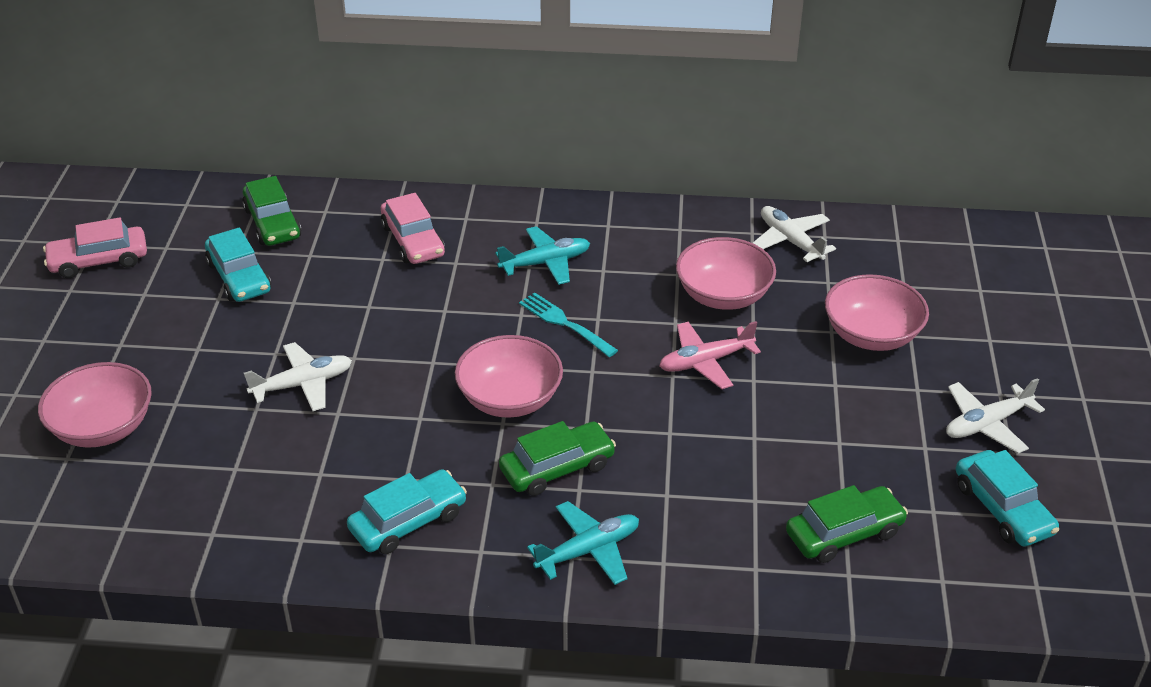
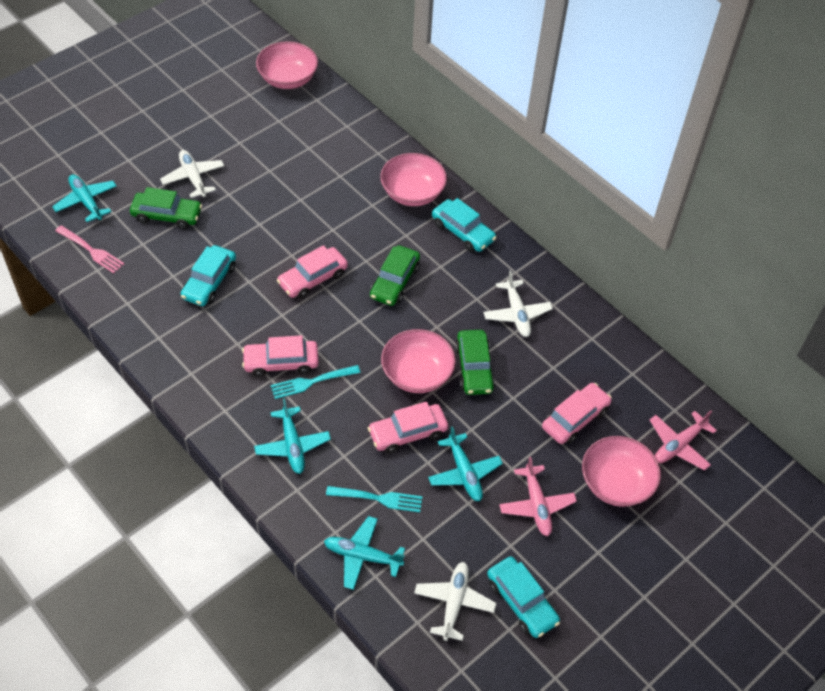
pink car: 2 -> 4
pink fork: 0 -> 1
pink plane: 1 -> 2
turquoise fork: 1 -> 2
turquoise plane: 2 -> 4

